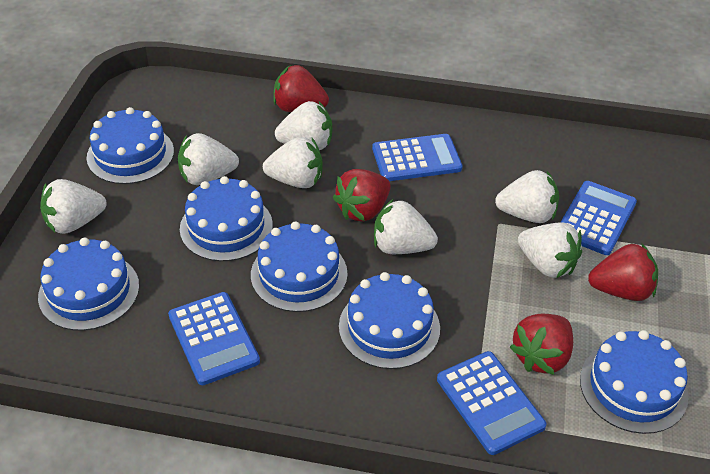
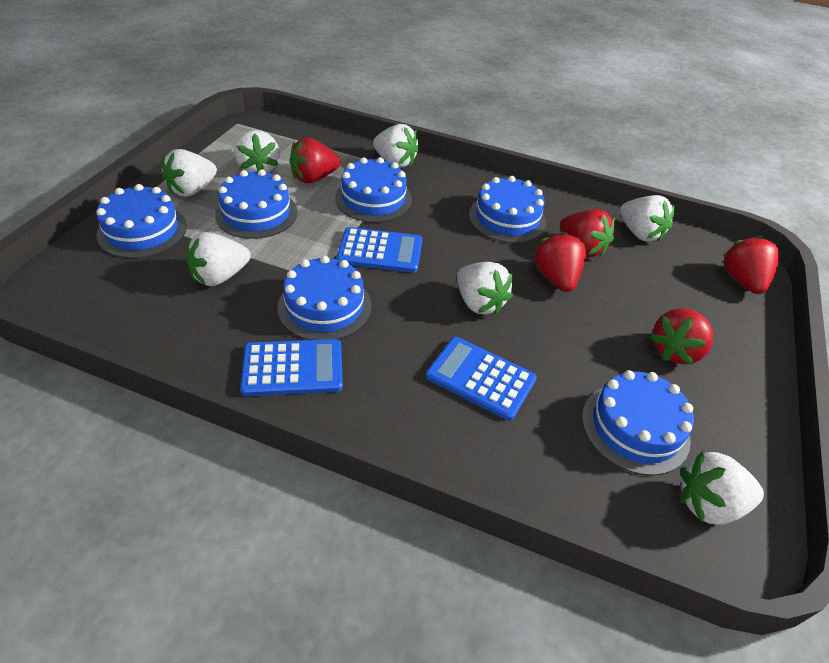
blue calculator: 4 -> 3
red strawberry: 4 -> 5

